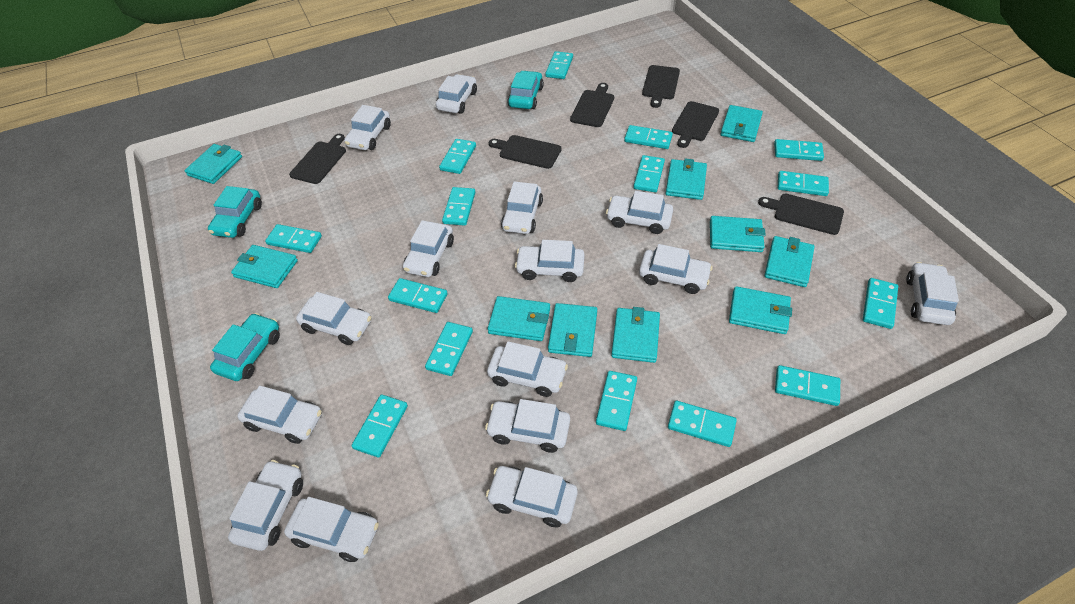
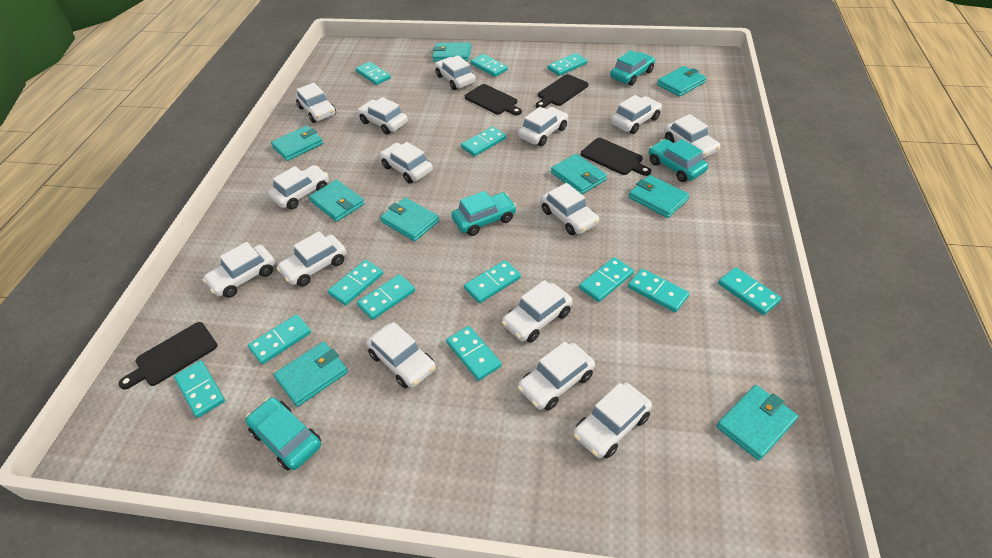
black cutting board: 6 -> 4
turquoise car: 3 -> 4
turquoise domino: 15 -> 13
turquoise wallet: 10 -> 9

